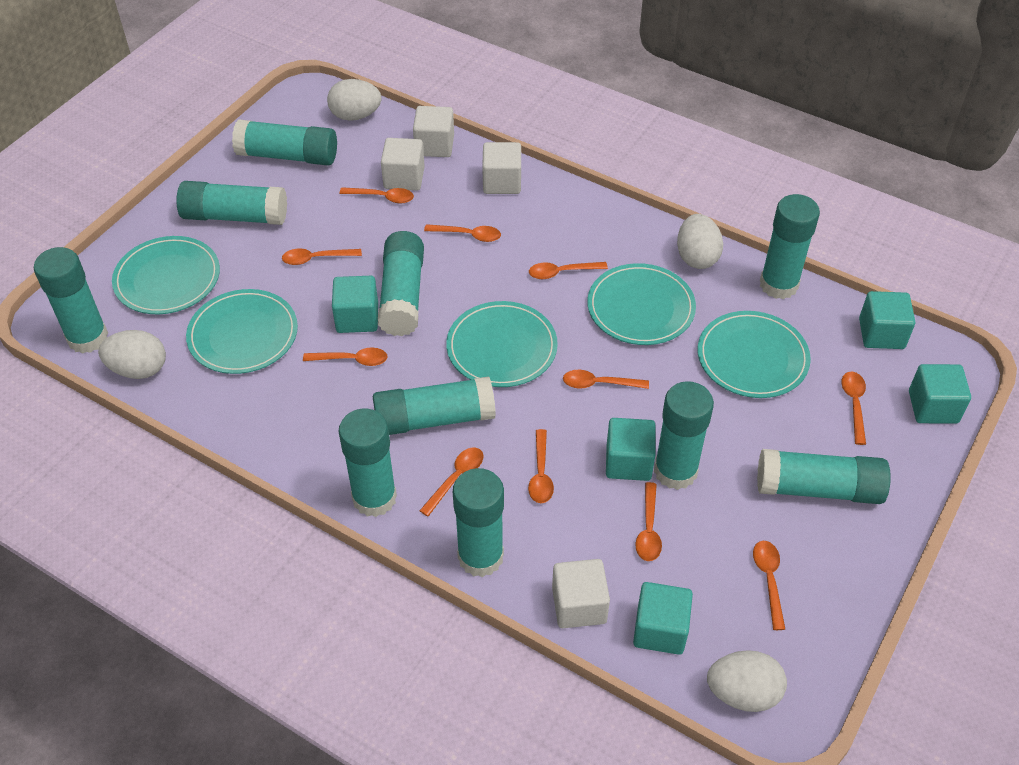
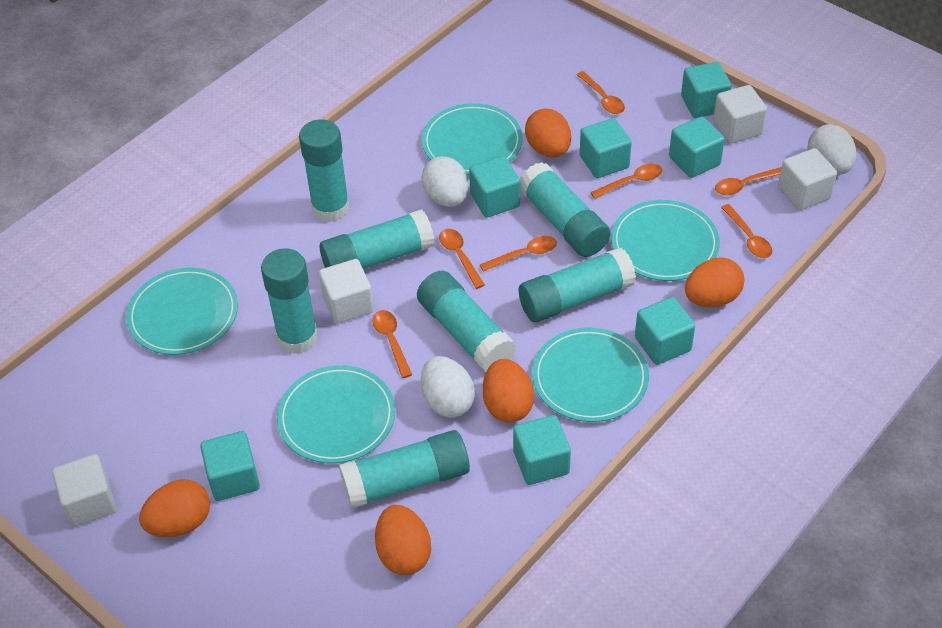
orange egg: 0 -> 5
orange spoon: 11 -> 7
turquoise cube: 5 -> 7
turquoise glue stick: 10 -> 7
white egg: 4 -> 3

